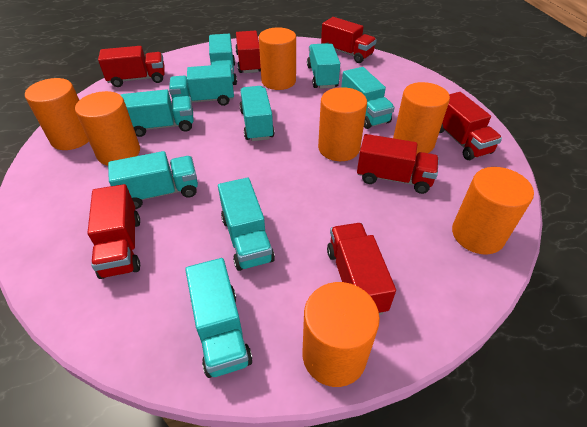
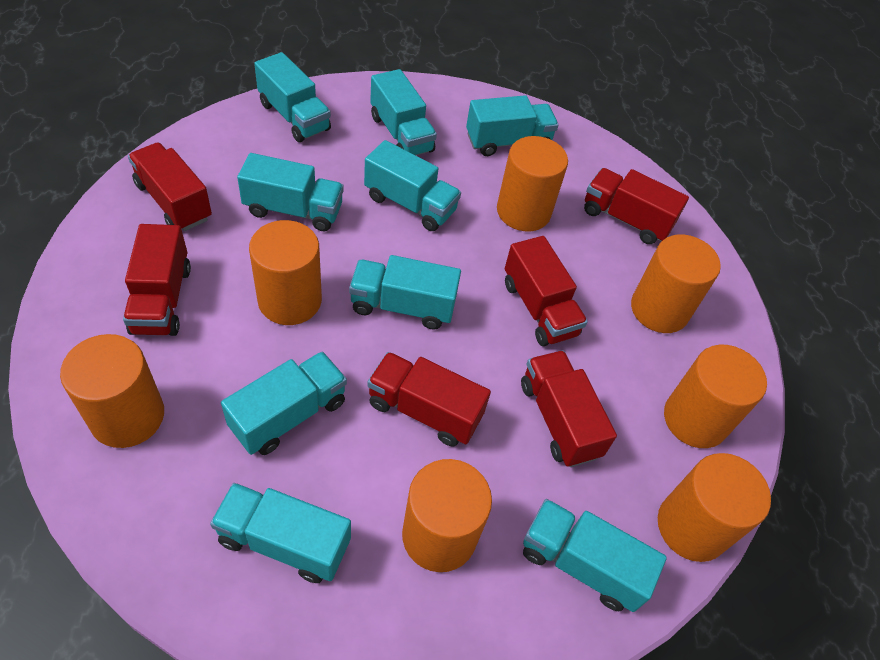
red truck: 7 -> 6

